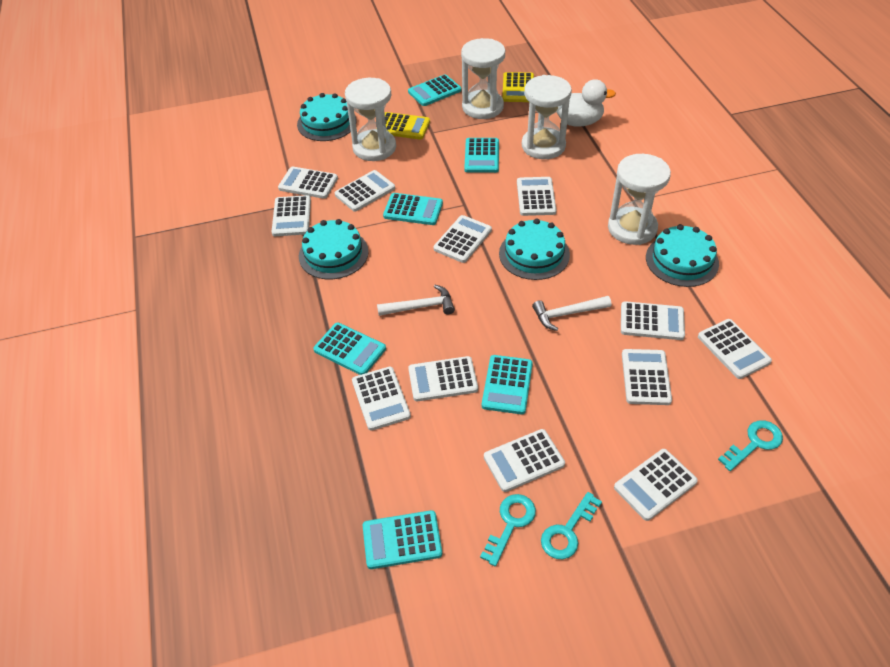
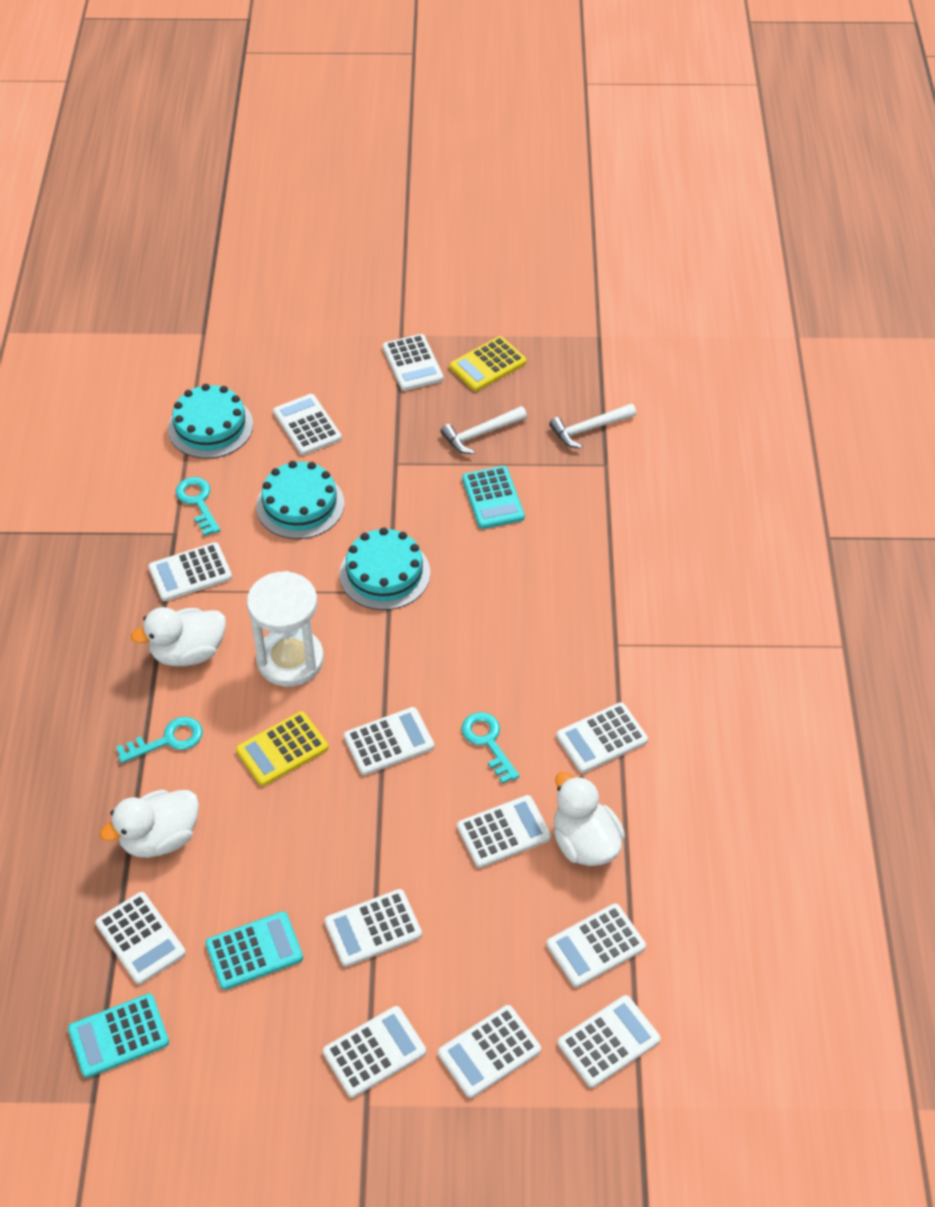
turquoise cake: 4 -> 3
turquoise calculator: 6 -> 3
white duck: 1 -> 3
white hourglass: 4 -> 1

